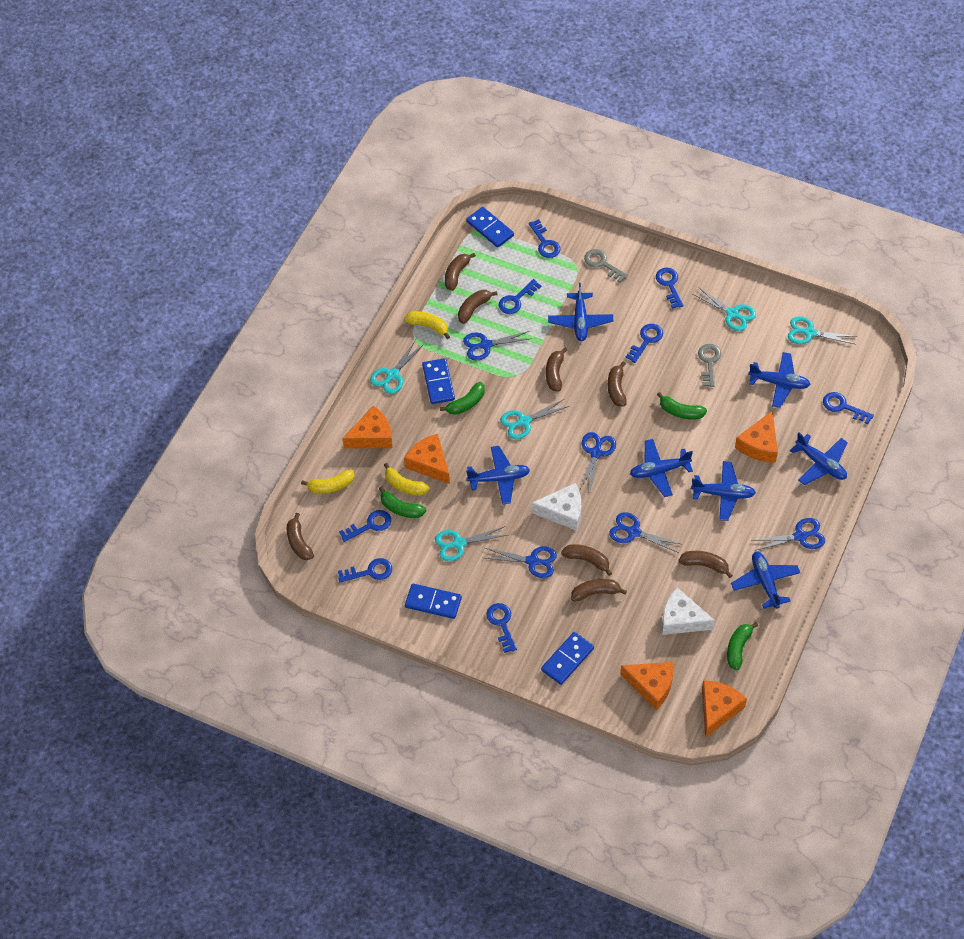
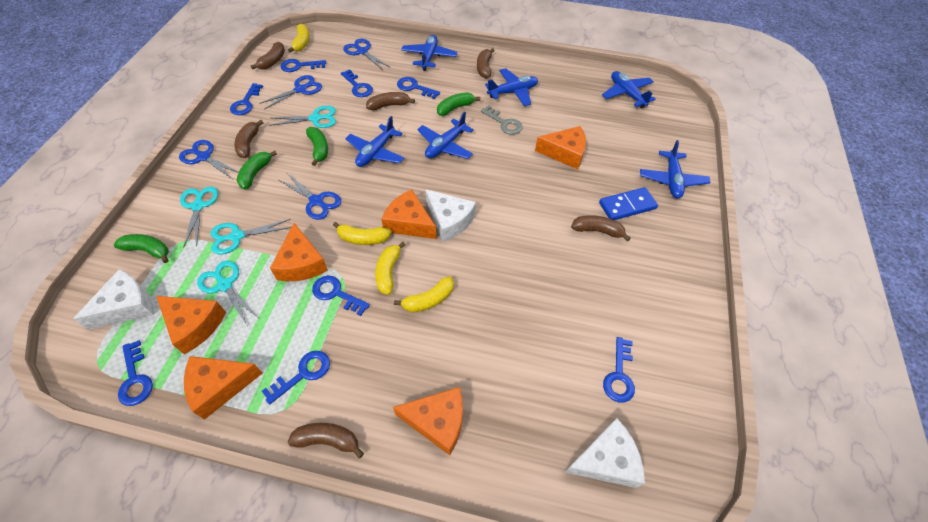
blue domino: 4 -> 1
blue plane: 7 -> 6
blue scissors: 5 -> 4
brown banana: 8 -> 6
grey key: 2 -> 1
orange cheese: 5 -> 6
turquoise scissors: 5 -> 4
white cheese: 2 -> 3
yellow banana: 3 -> 4

